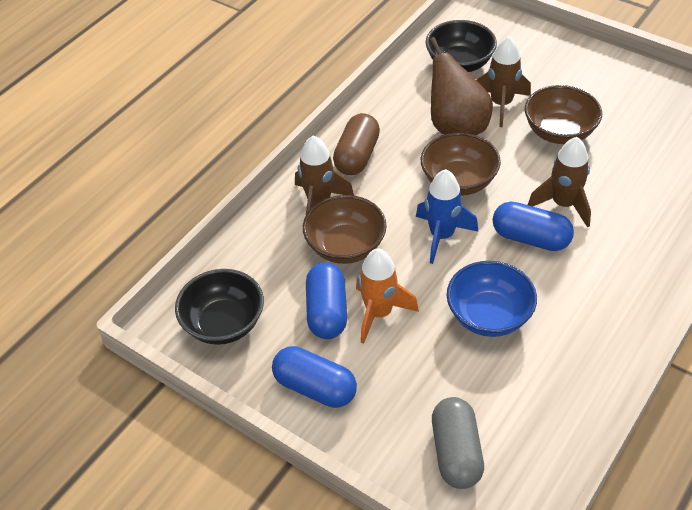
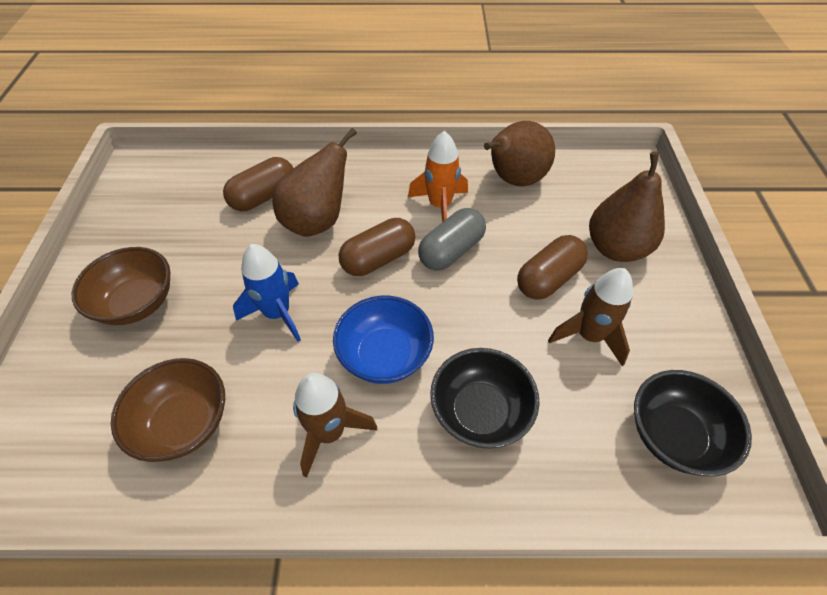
blue capsule: 3 -> 0
brown bowl: 3 -> 2
brown capsule: 1 -> 3
brown pear: 1 -> 3
brown rocket: 3 -> 2

